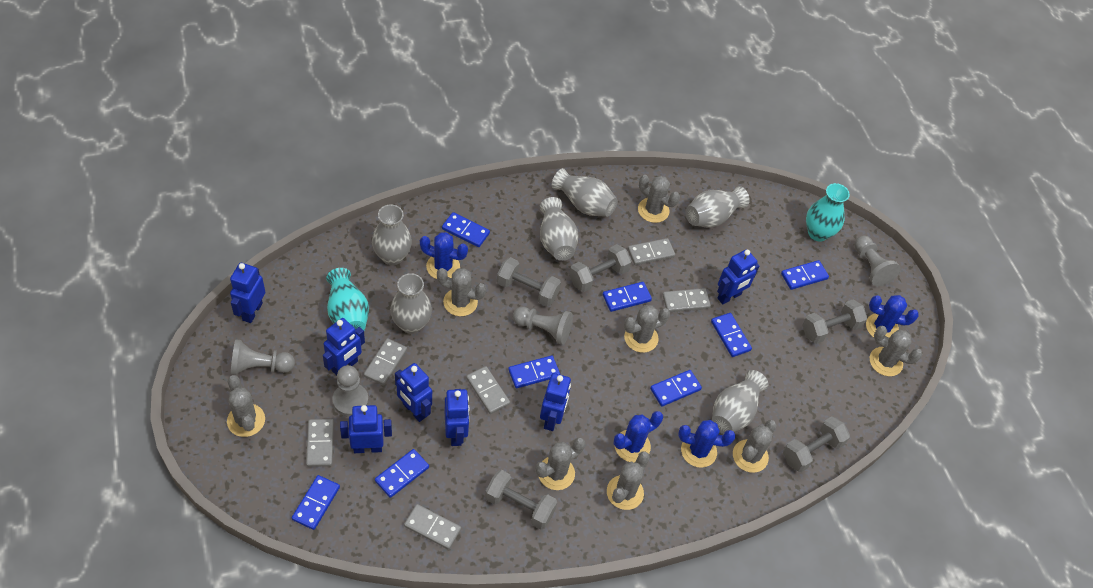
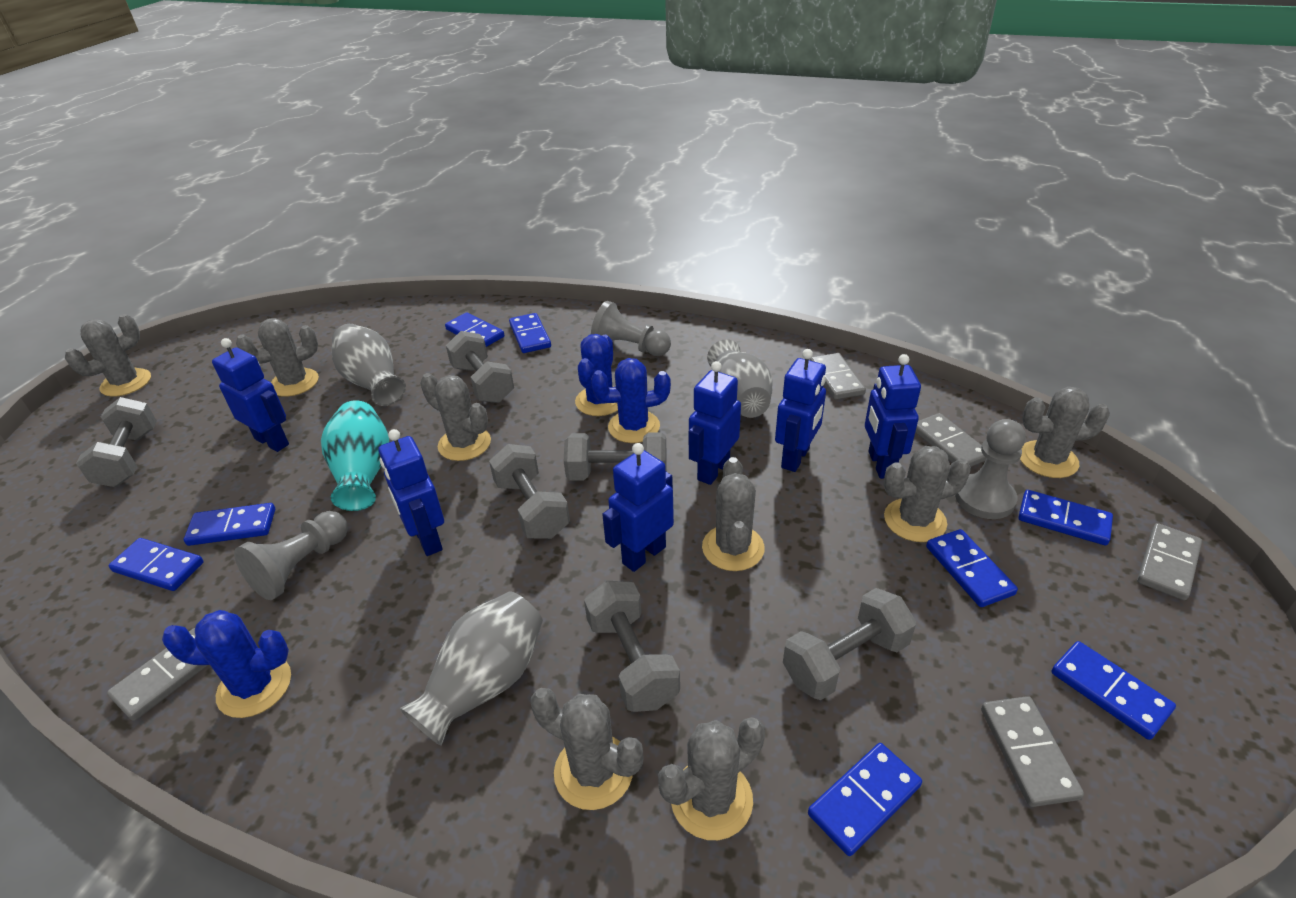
blue cactus: 4 -> 3
blue robot: 7 -> 6
grey domino: 6 -> 5
grey dumbbell: 5 -> 6
grey pawn: 4 -> 3
grey vase: 6 -> 3
turquoise vase: 2 -> 1

